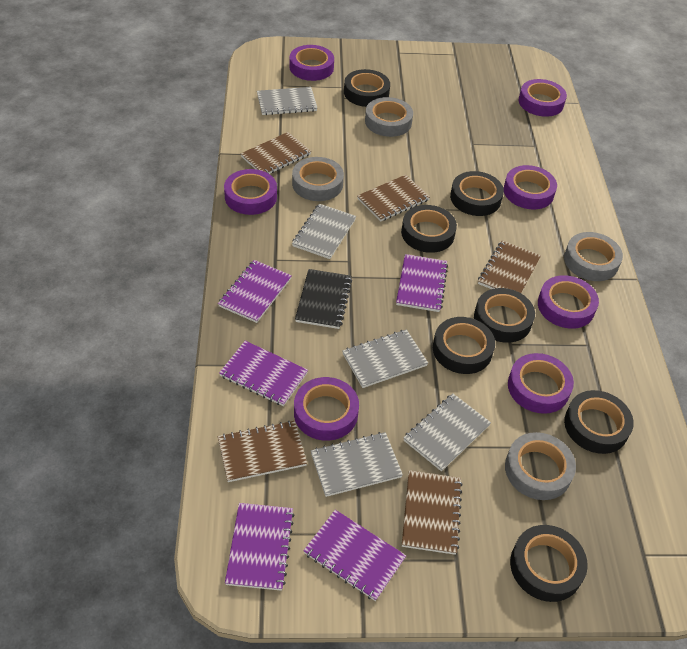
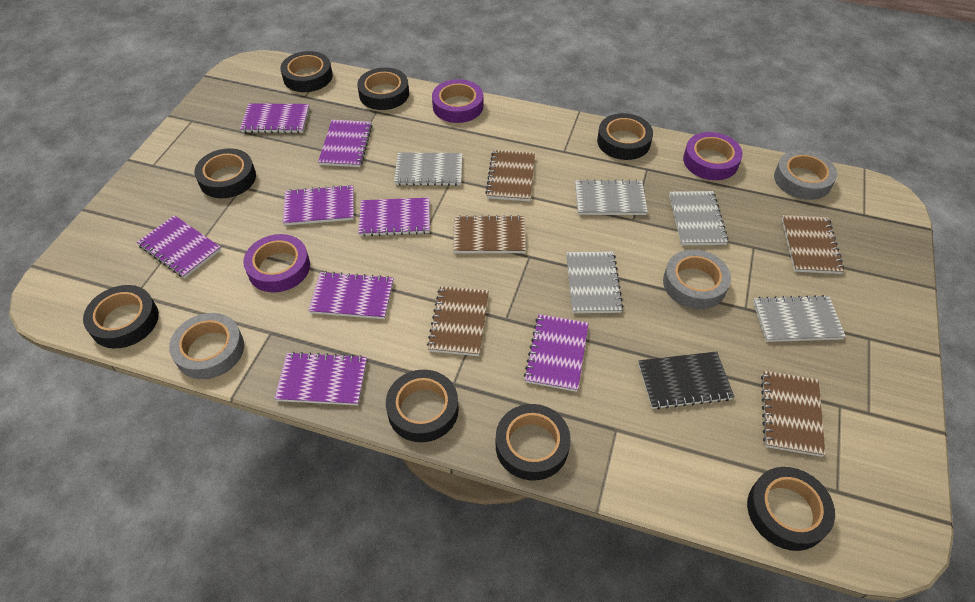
black tape: 7 -> 8
grey tape: 4 -> 3
purple notebook: 5 -> 8
purple tape: 7 -> 3

